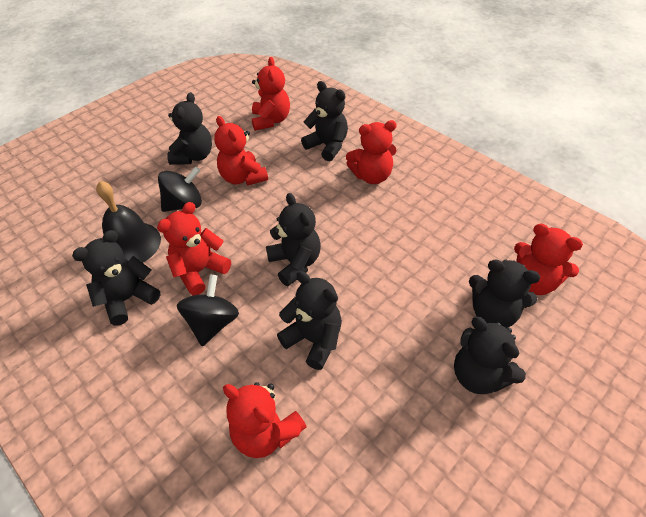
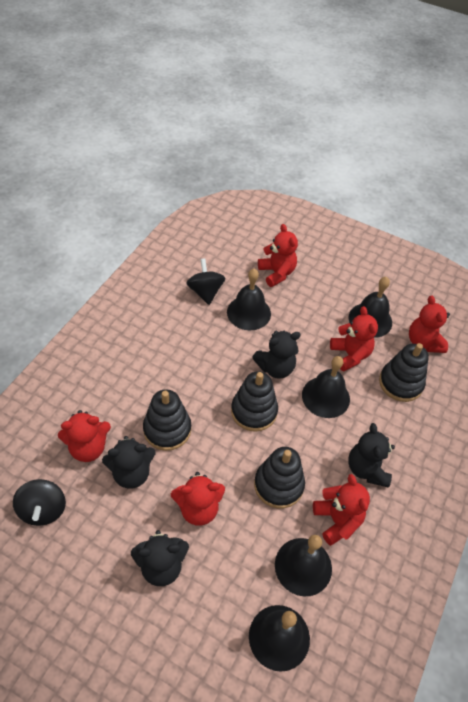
black bell: 1 -> 5
black stacking toy: 0 -> 4
black teddy bear: 7 -> 4

